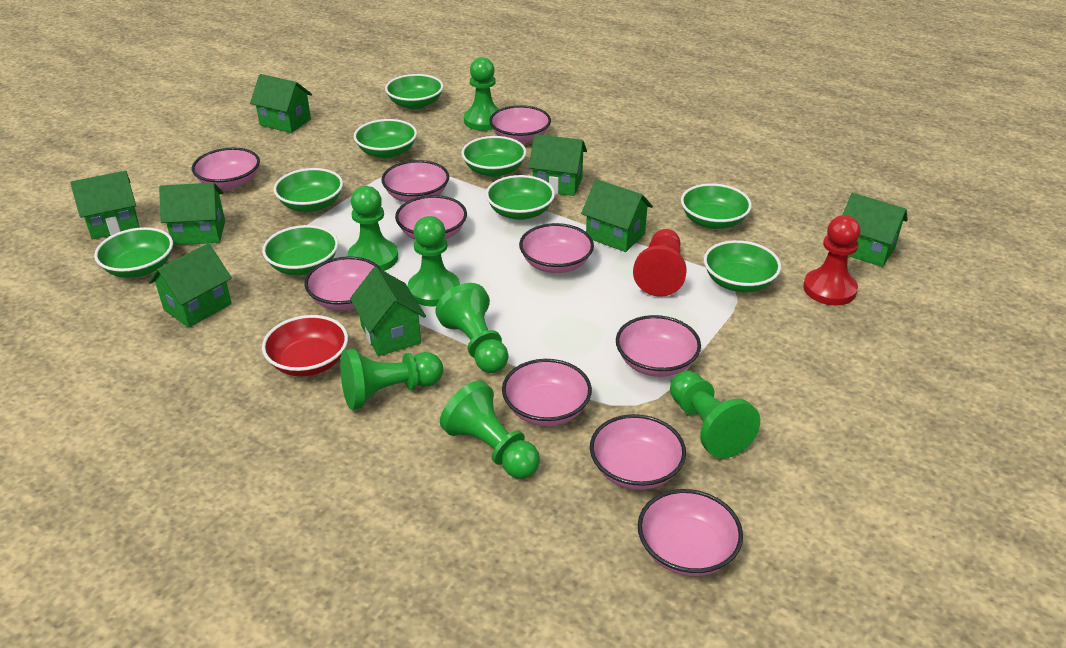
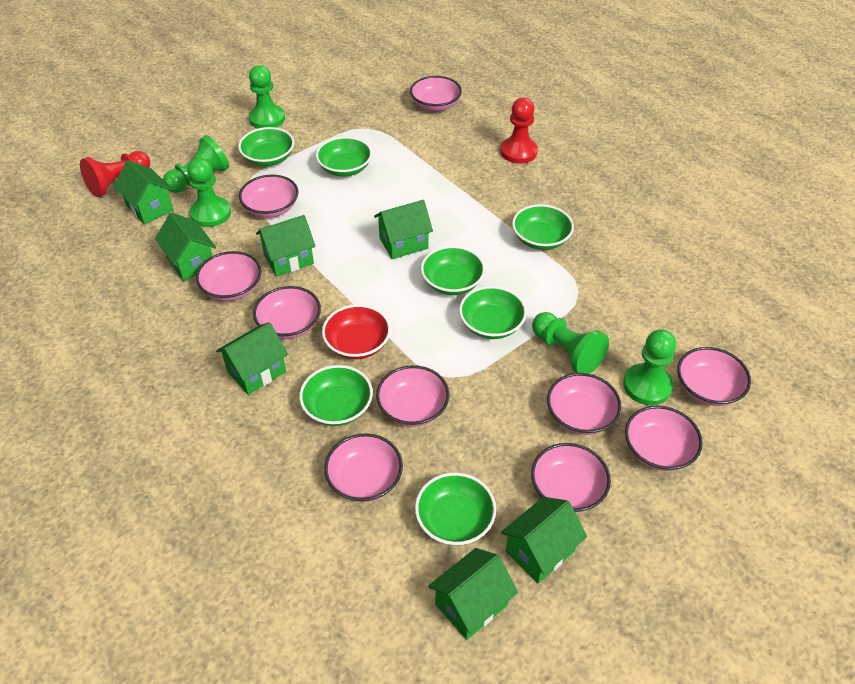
green bowl: 9 -> 7
green house: 8 -> 7
green pawn: 7 -> 5

